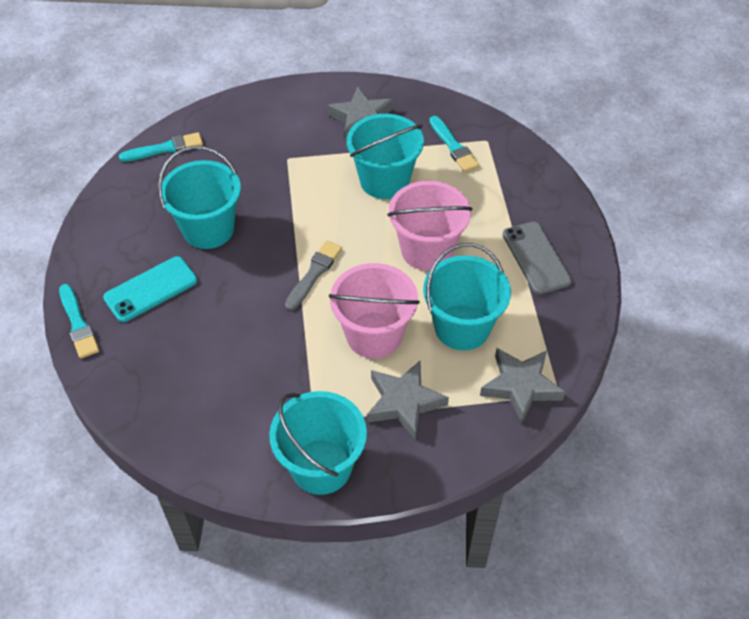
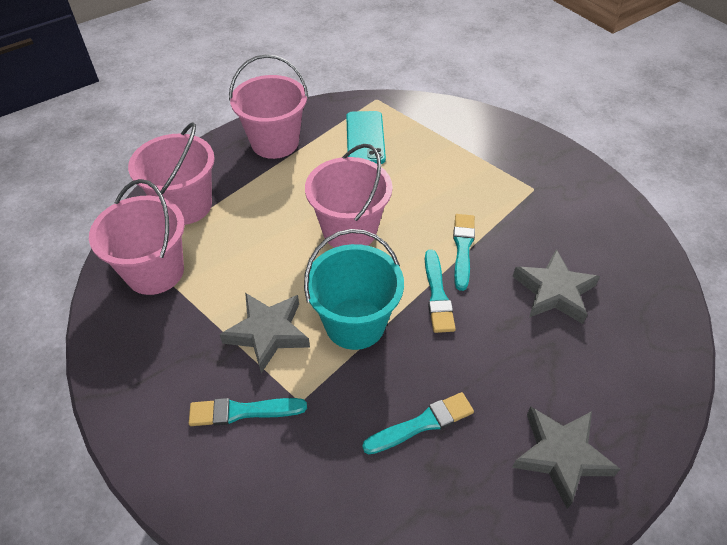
grey brush: 1 -> 0
grey phone: 1 -> 0
pink bucket: 2 -> 4
turquoise brush: 3 -> 4
turquoise bucket: 4 -> 1

